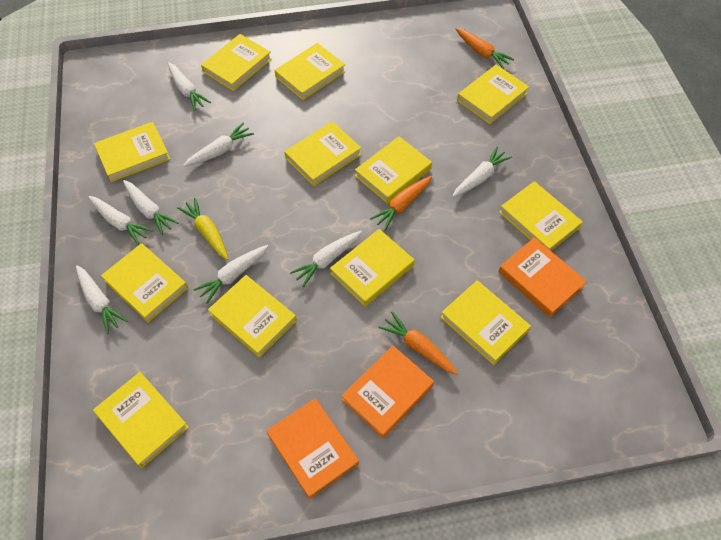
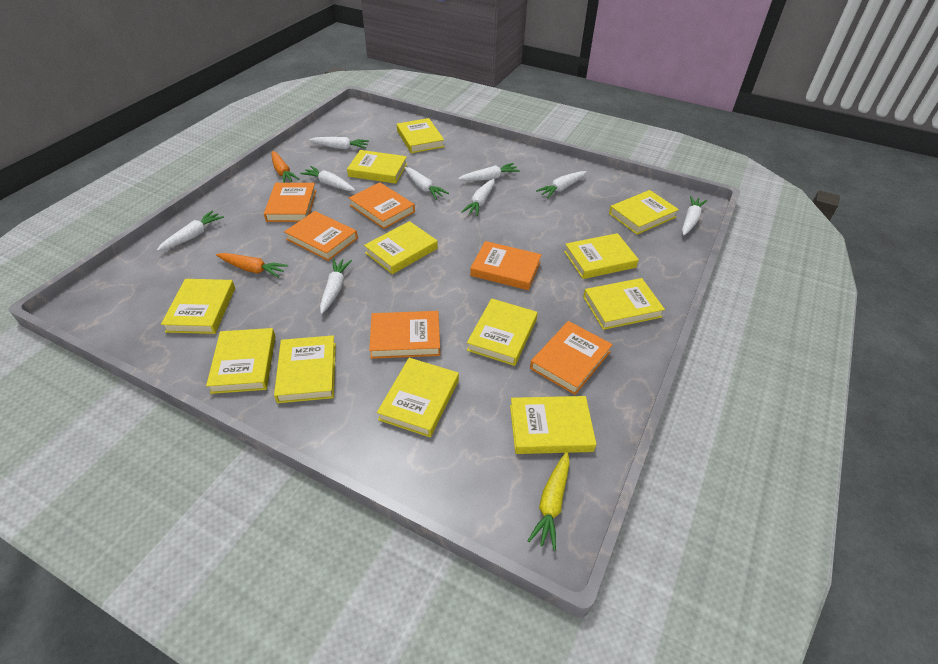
orange book: 3 -> 6
orange carrot: 3 -> 2
white carrot: 8 -> 9

